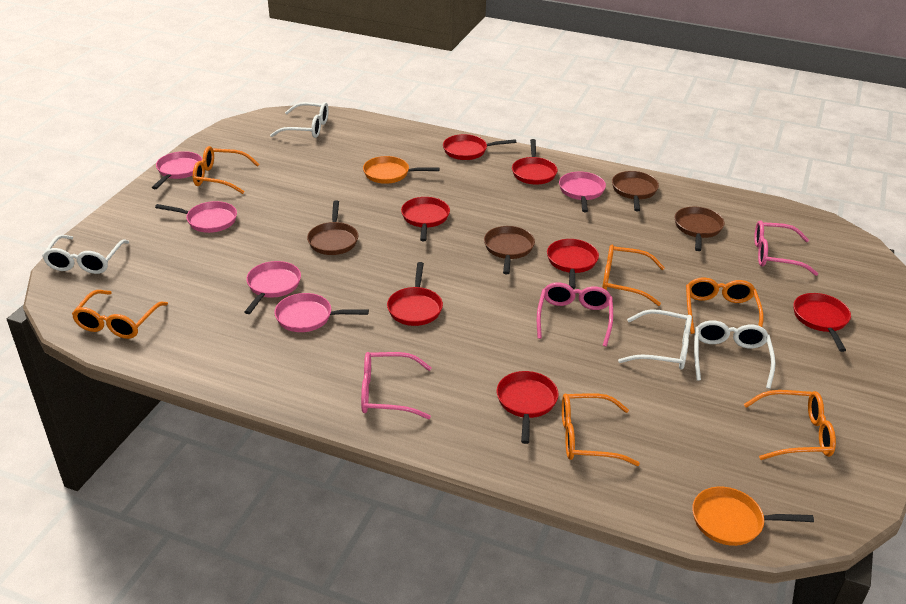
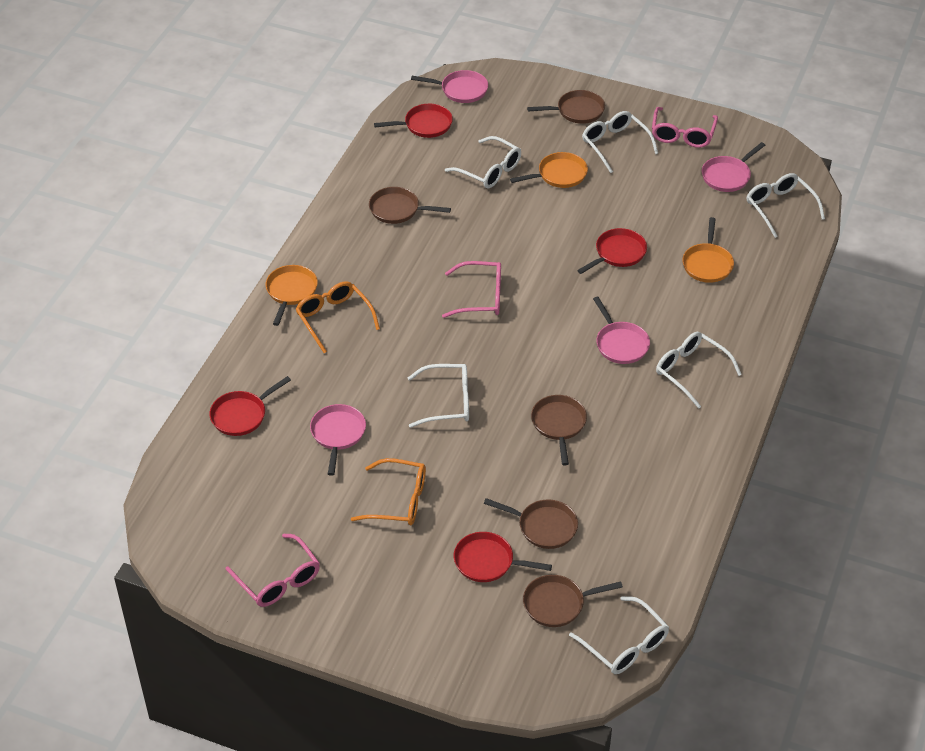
brown pan: 4 -> 5
orange glasses: 6 -> 2
orange pan: 2 -> 3
pink pan: 5 -> 4
red pan: 7 -> 4
white glasses: 4 -> 6

